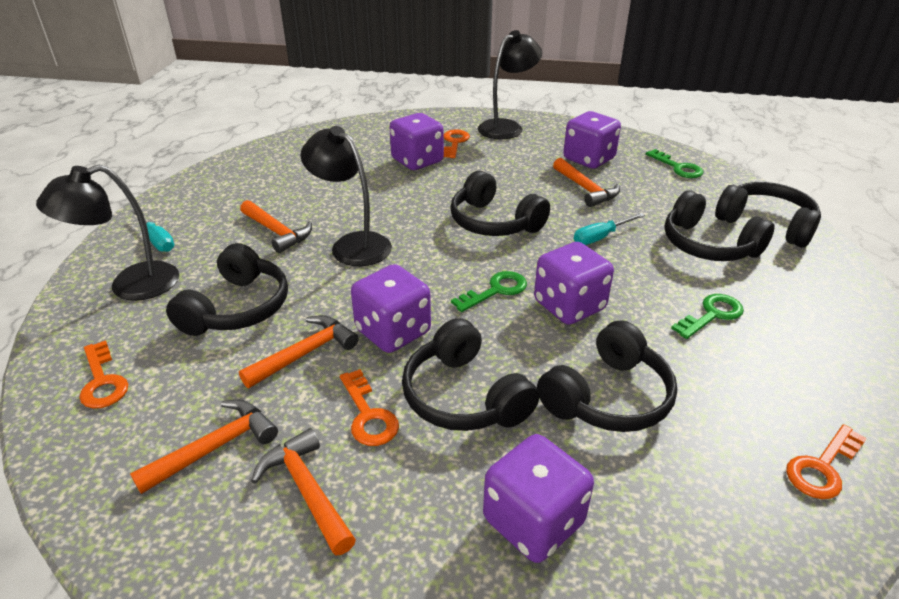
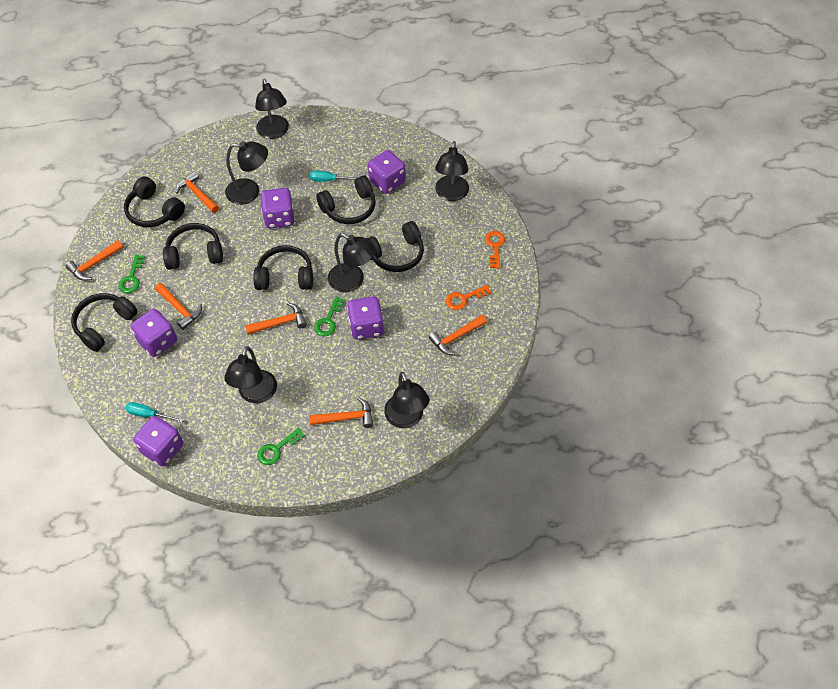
black lamp: 3 -> 6
orange hammer: 5 -> 6
orange key: 4 -> 2

